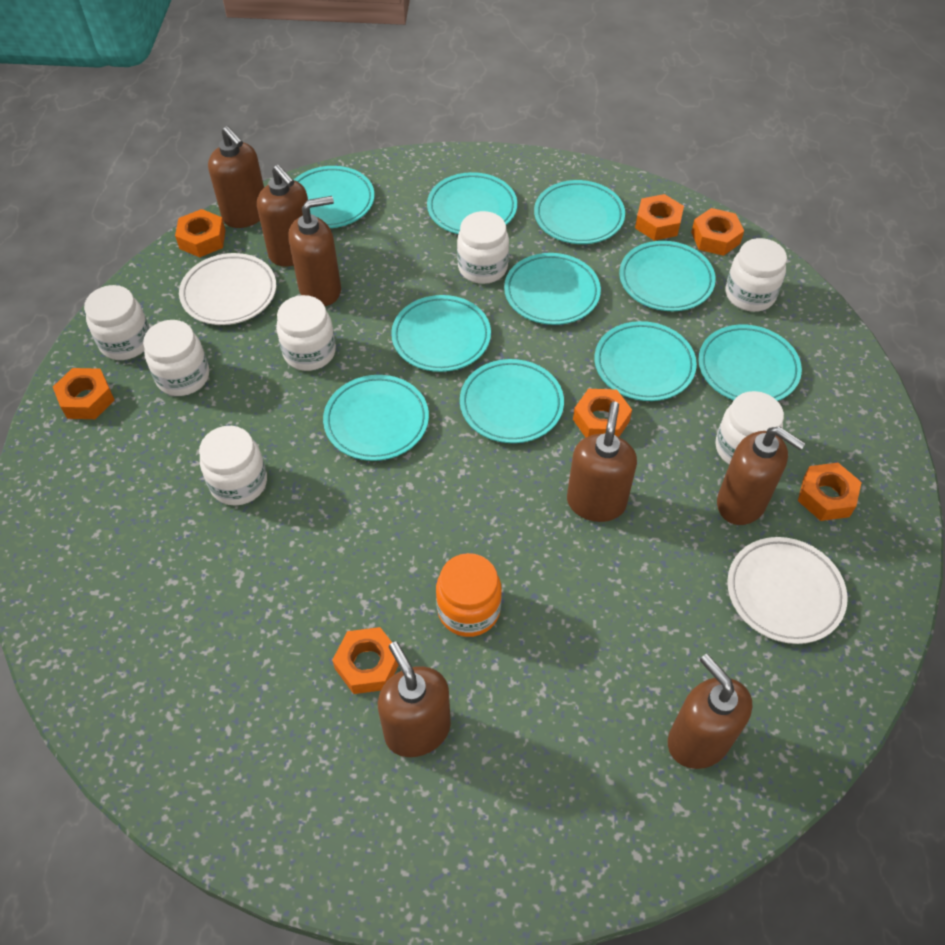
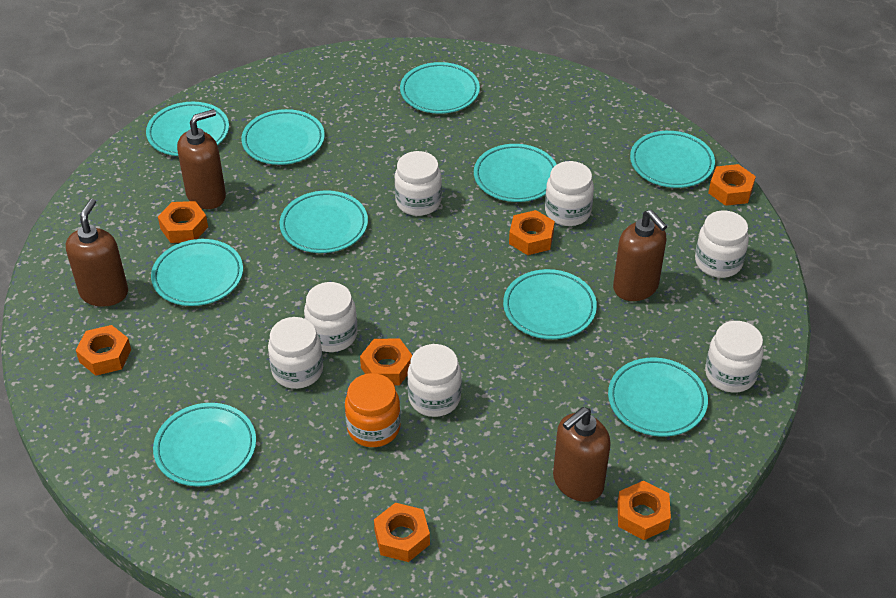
brown soap dispenser: 7 -> 4
white plate: 2 -> 0

